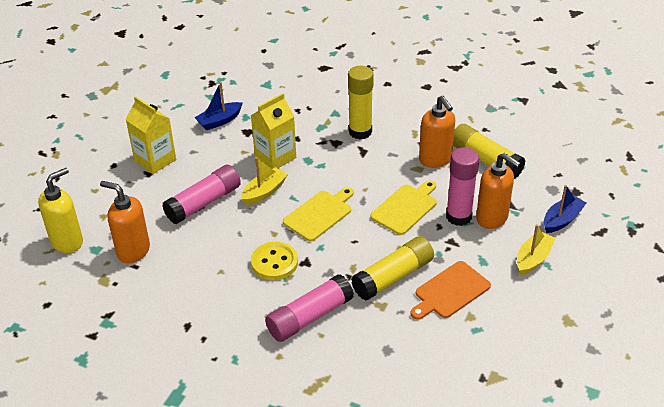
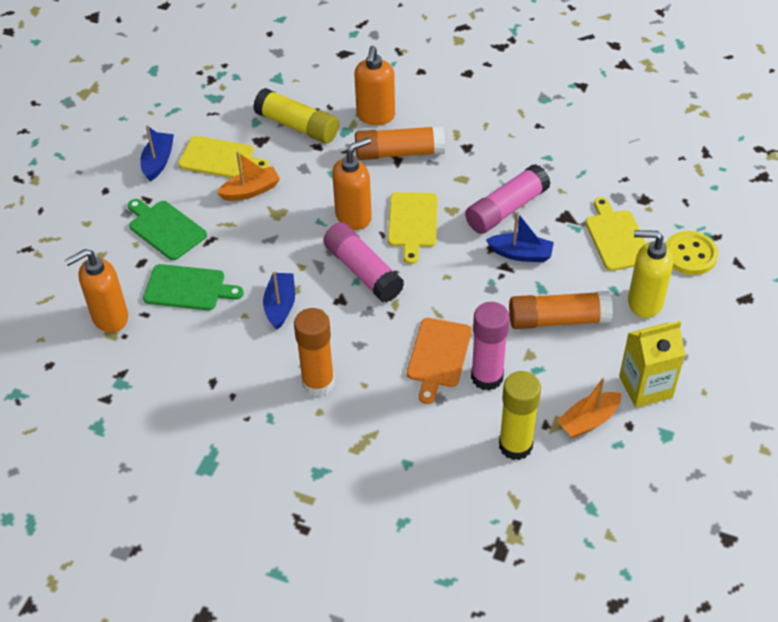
blue boat: 2 -> 3
green cutting board: 0 -> 2
orange boat: 0 -> 2
orange glue stick: 0 -> 3
yellow boat: 2 -> 0
yellow carton: 2 -> 1
yellow cutting board: 2 -> 3
yellow glue stick: 3 -> 2

